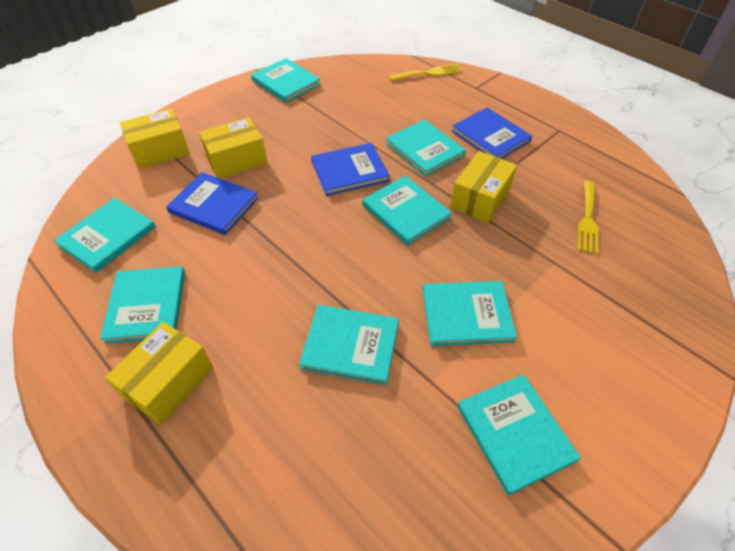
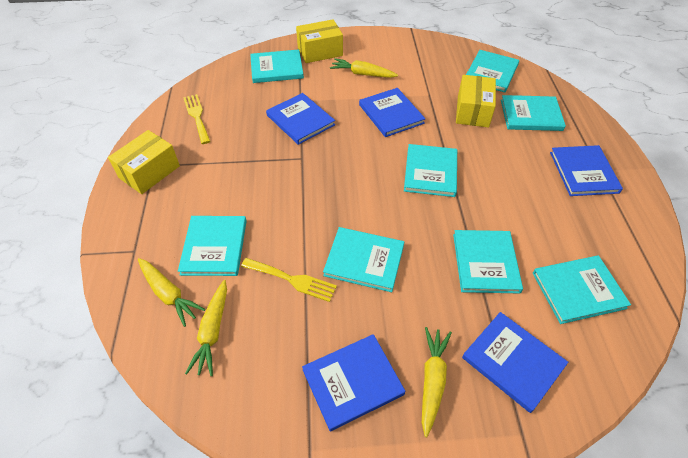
blue book: 3 -> 5
yellow box: 4 -> 3
yellow carrot: 0 -> 4

